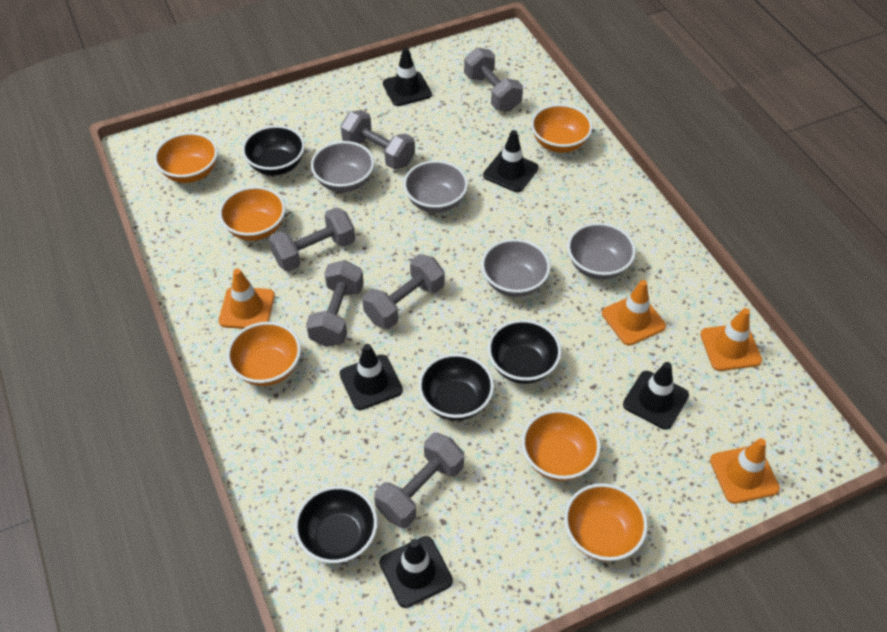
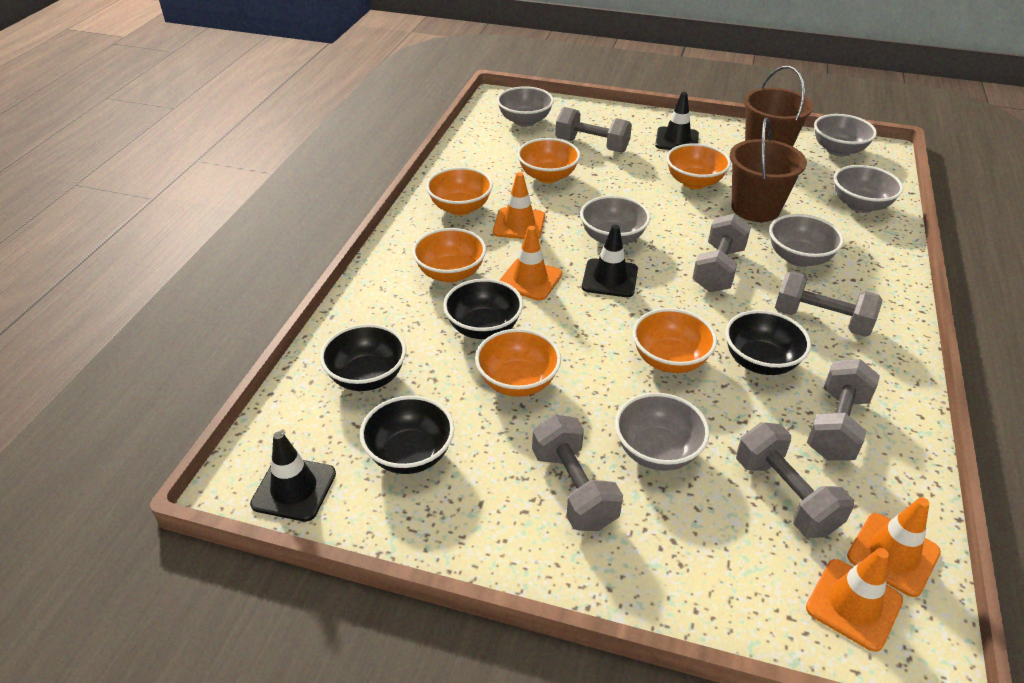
black traffic cone: 5 -> 3
brown bucket: 0 -> 2
grey bowl: 4 -> 6

